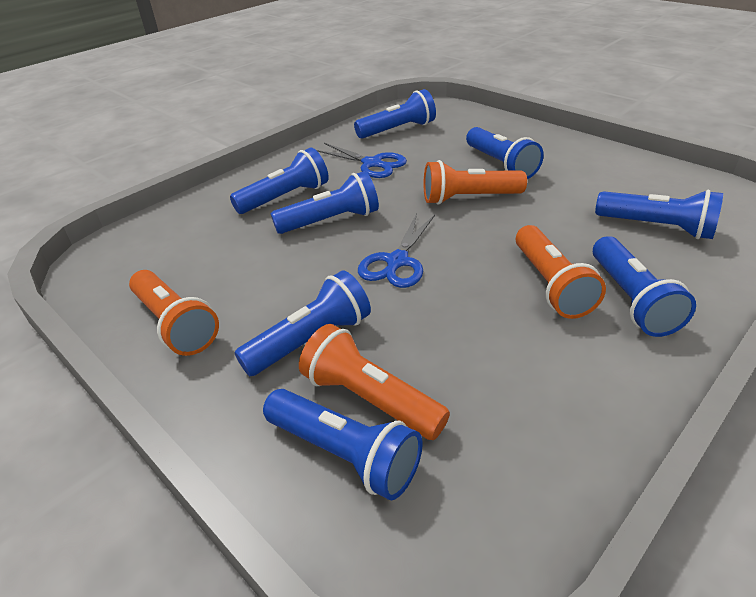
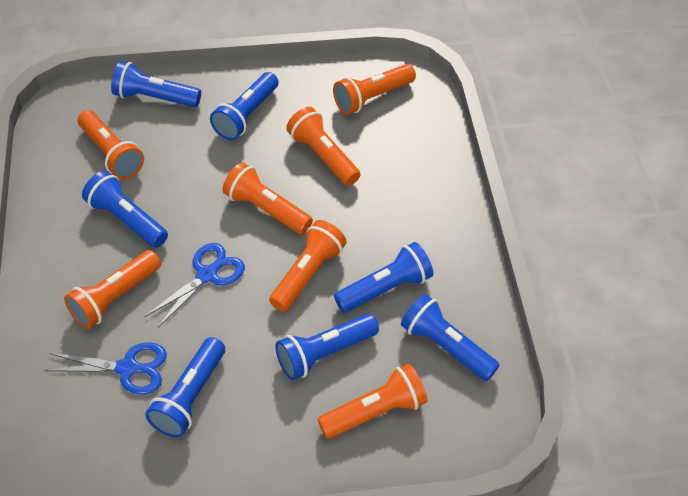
blue flashlight: 8 -> 7
orange flashlight: 4 -> 7

